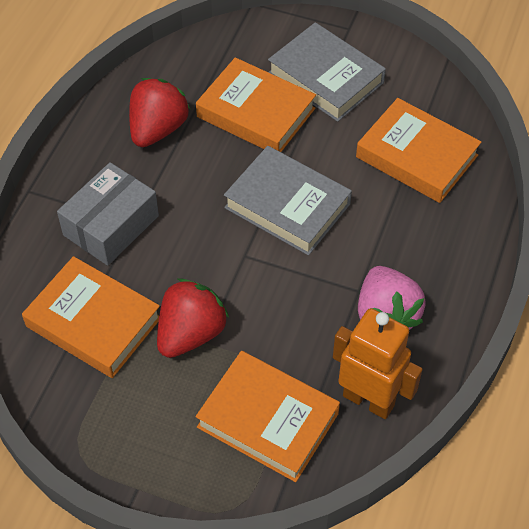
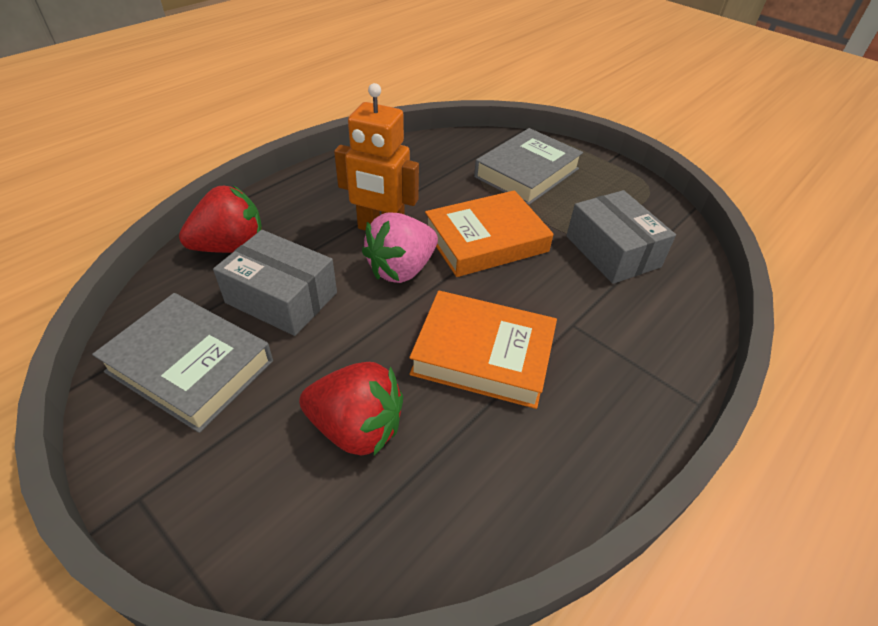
grey box: 1 -> 2
orange book: 4 -> 2

